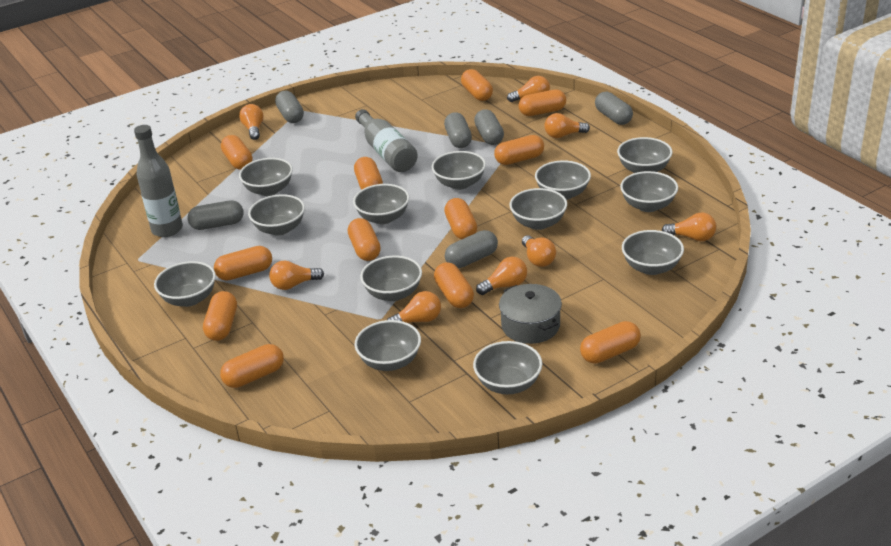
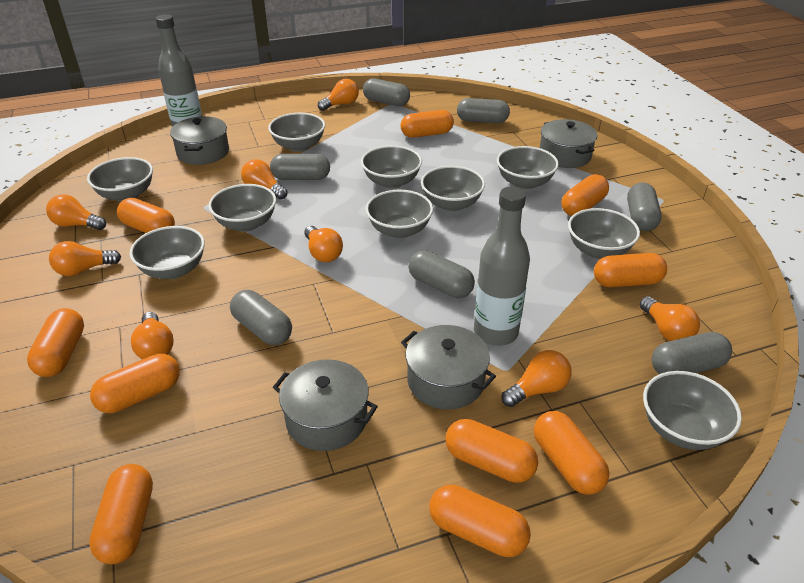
grey bowl: 13 -> 10
grey capsule: 6 -> 7
grey pot: 1 -> 4
orange capsule: 12 -> 10

